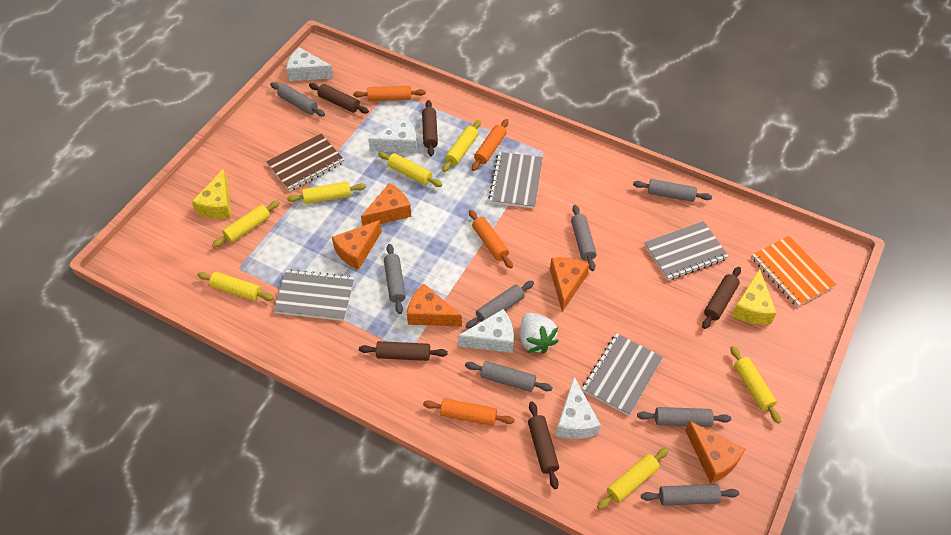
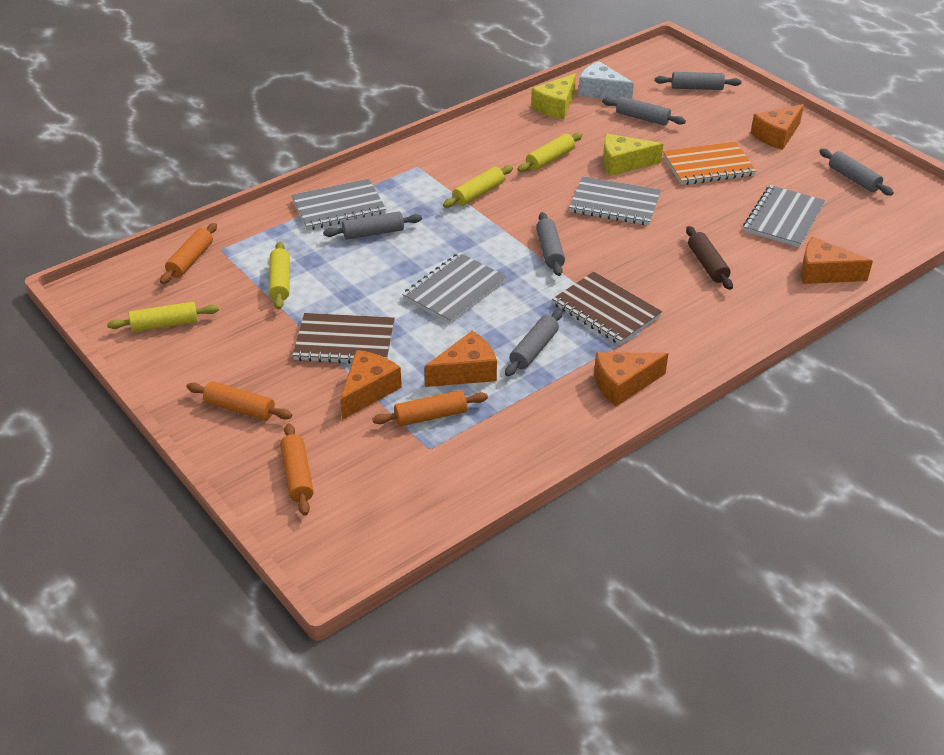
brown notebook: 1 -> 2
brown rolling pin: 5 -> 1
grey rolling pin: 8 -> 6
white cheese: 4 -> 1
white strawberry: 1 -> 0
yellow rolling pin: 7 -> 4

